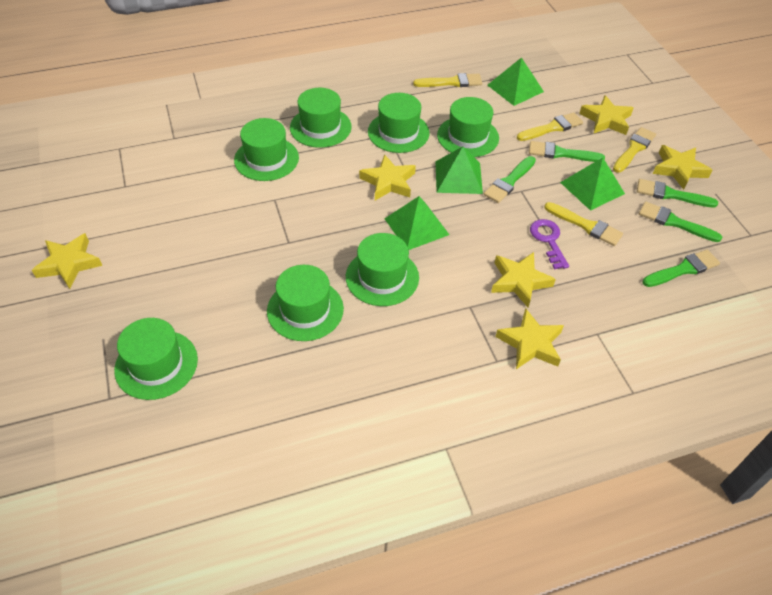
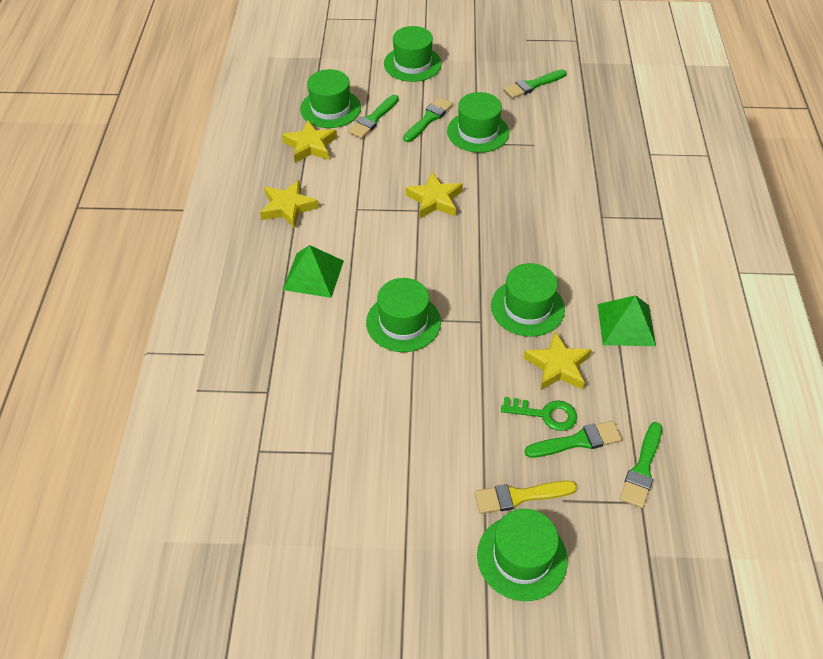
green hat: 7 -> 6
green key: 0 -> 1
green pyramid: 4 -> 2
purple key: 1 -> 0
yellow brush: 4 -> 1
yellow star: 6 -> 4

